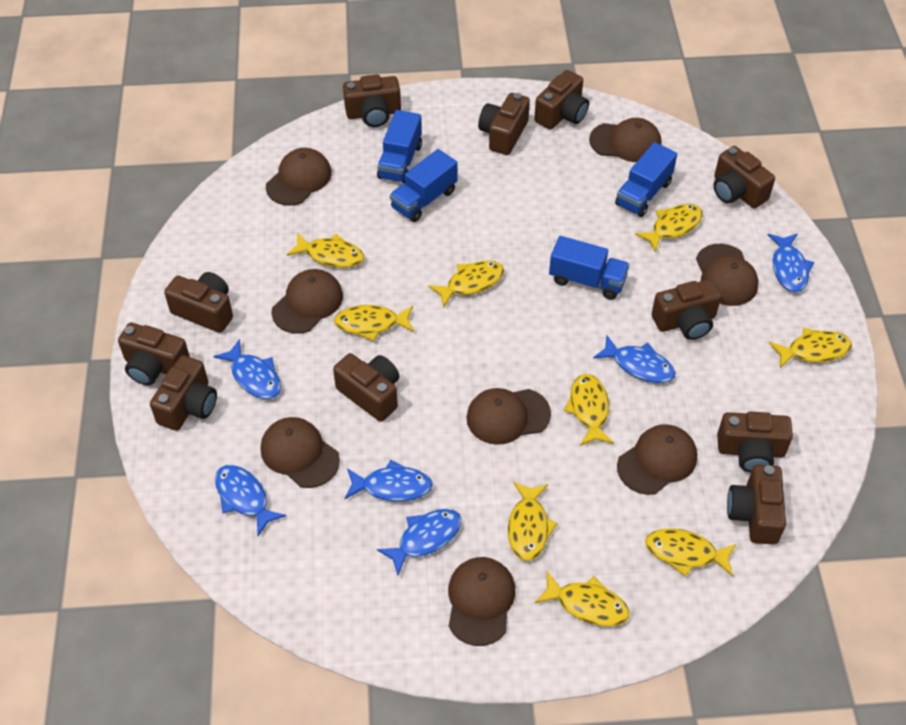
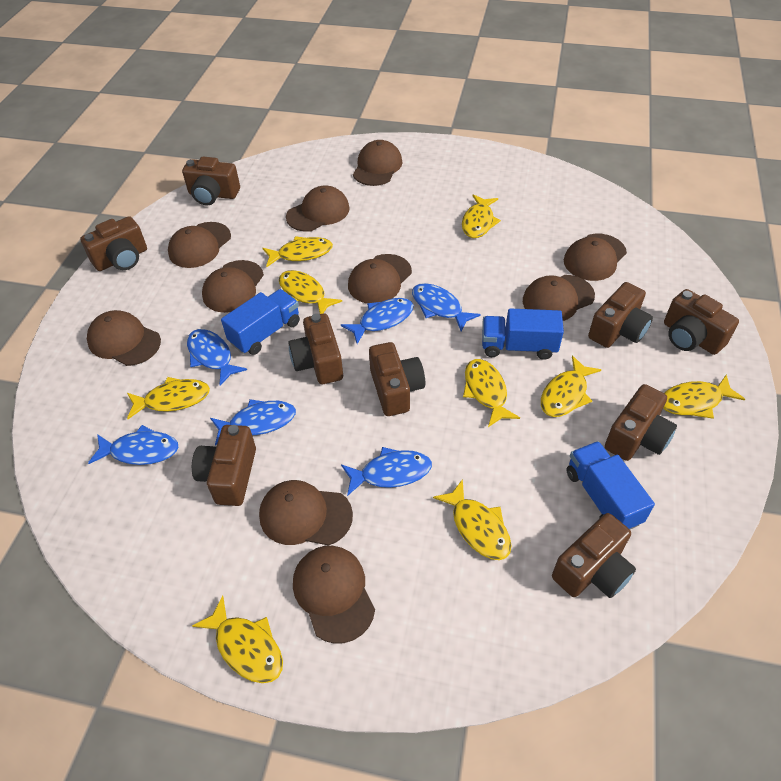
blue truck: 4 -> 3
brown camera: 11 -> 9
brown cap: 8 -> 10

